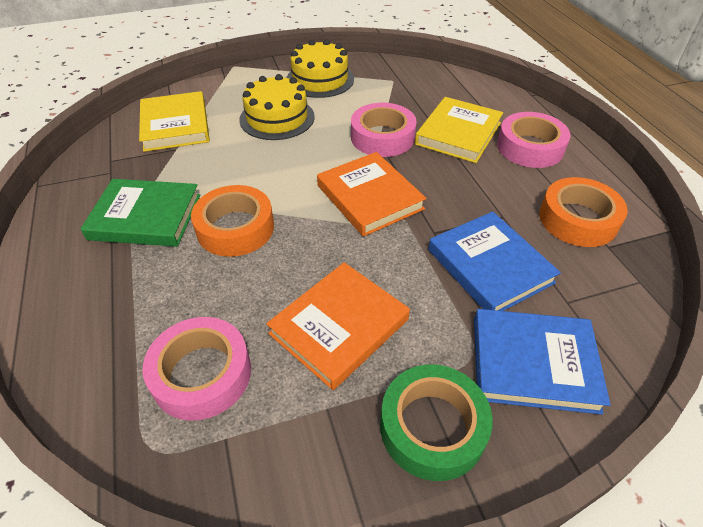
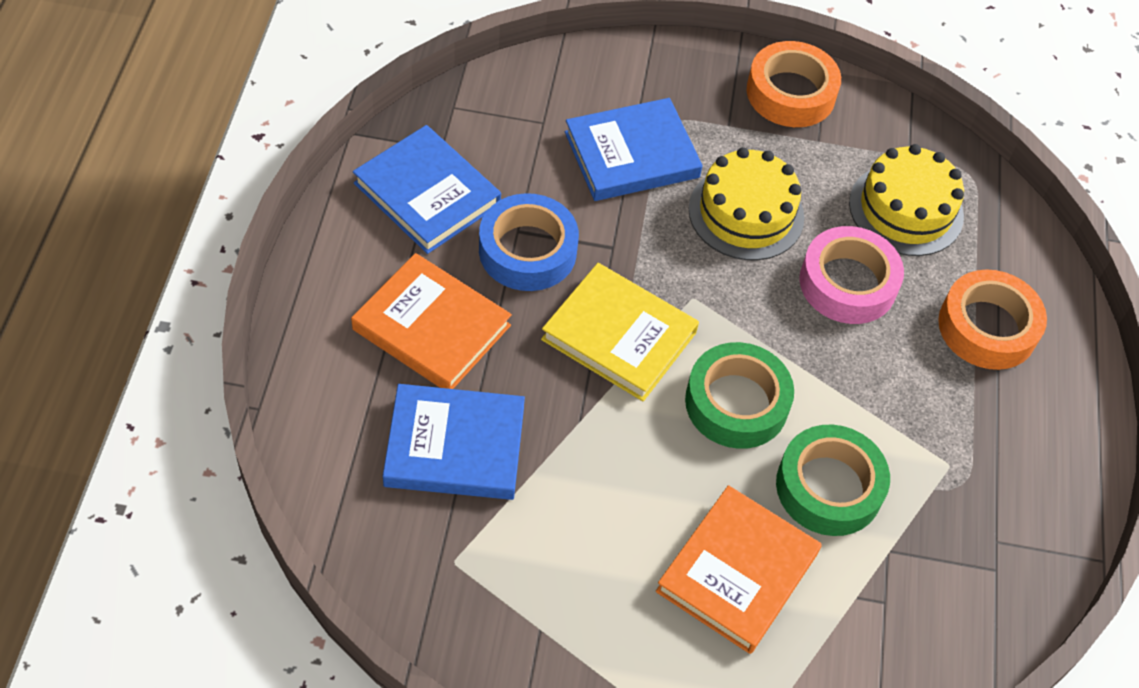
blue book: 2 -> 3
blue tape: 0 -> 1
green book: 1 -> 0
green tape: 1 -> 2
pink tape: 3 -> 1
yellow book: 2 -> 1

